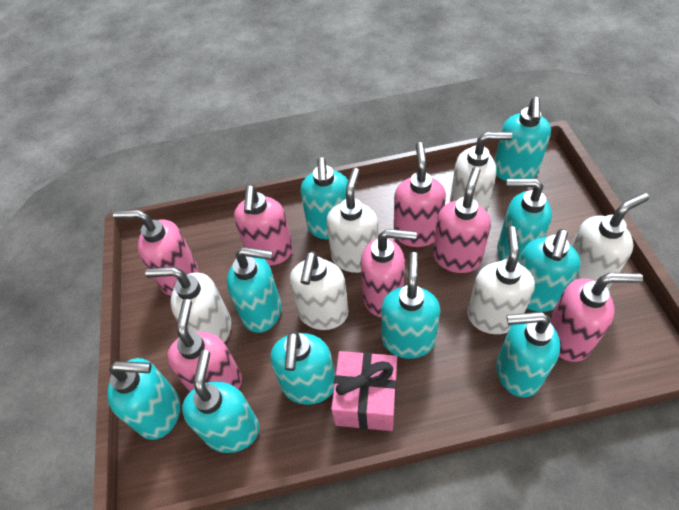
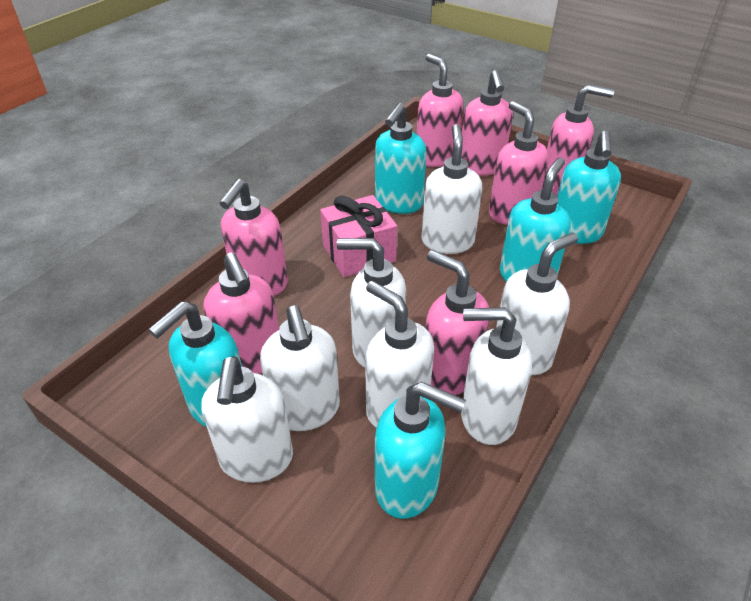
turquoise soap dispenser: 10 -> 5
white soap dispenser: 6 -> 7

